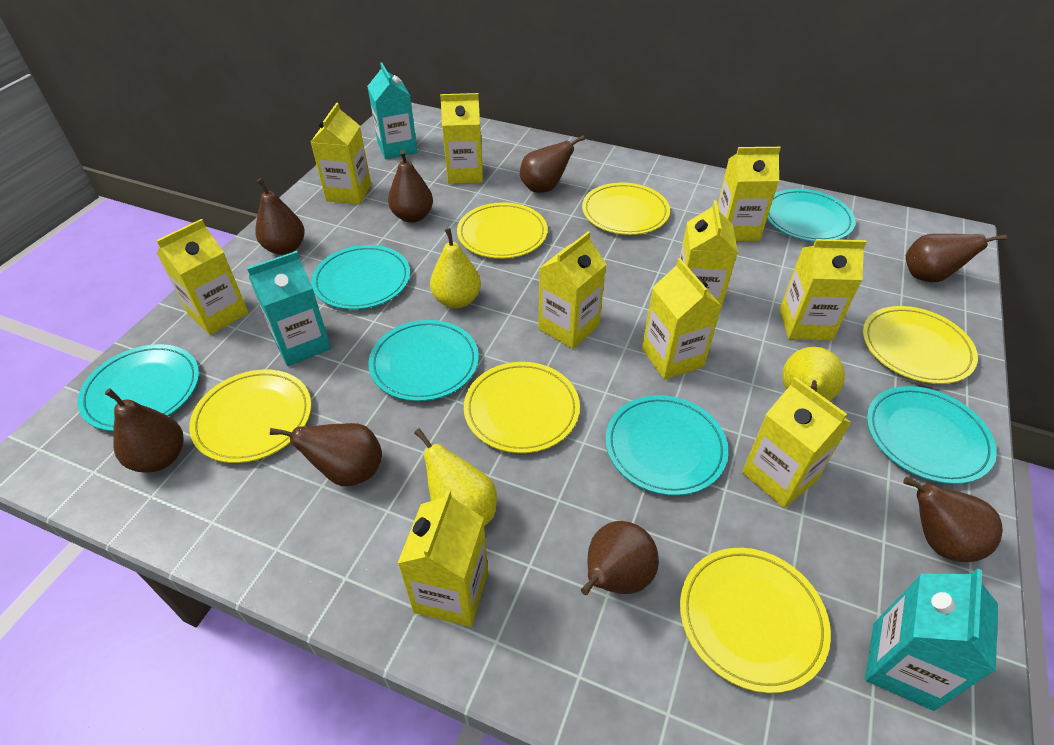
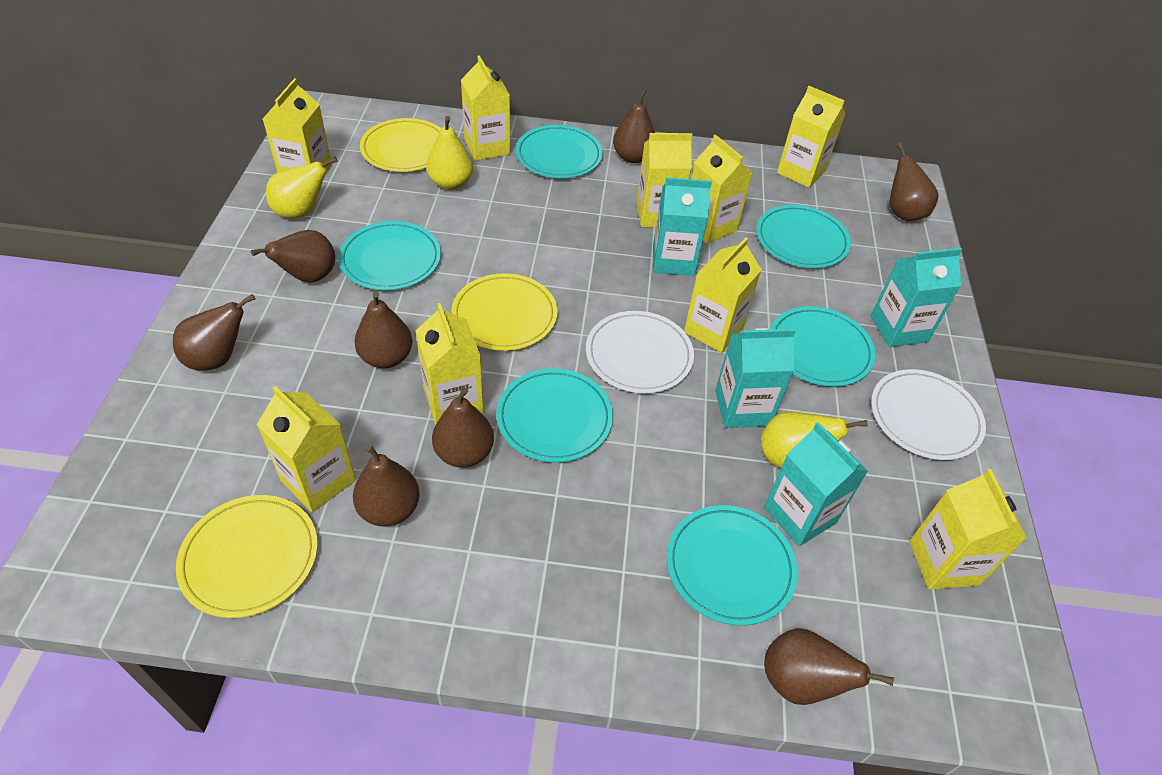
turquoise carton: 3 -> 4
white plate: 0 -> 2
yellow carton: 10 -> 9
yellow plate: 6 -> 3

